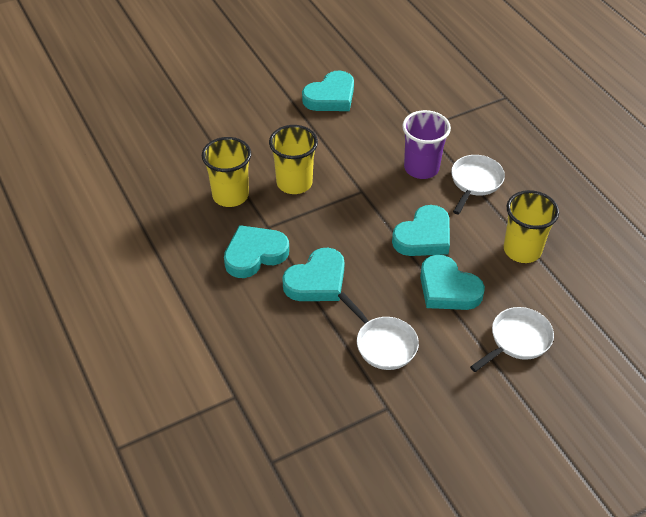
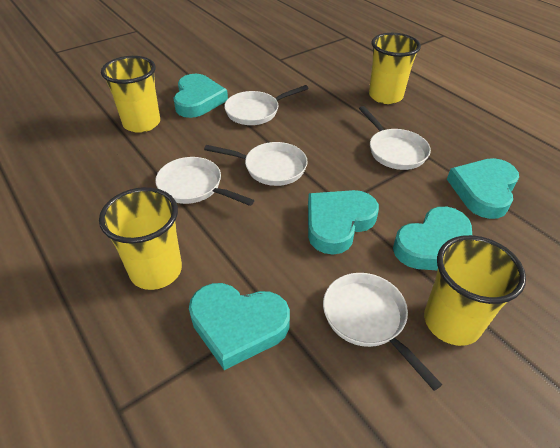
purple cup: 1 -> 0
white pan: 3 -> 5
yellow cup: 3 -> 4

